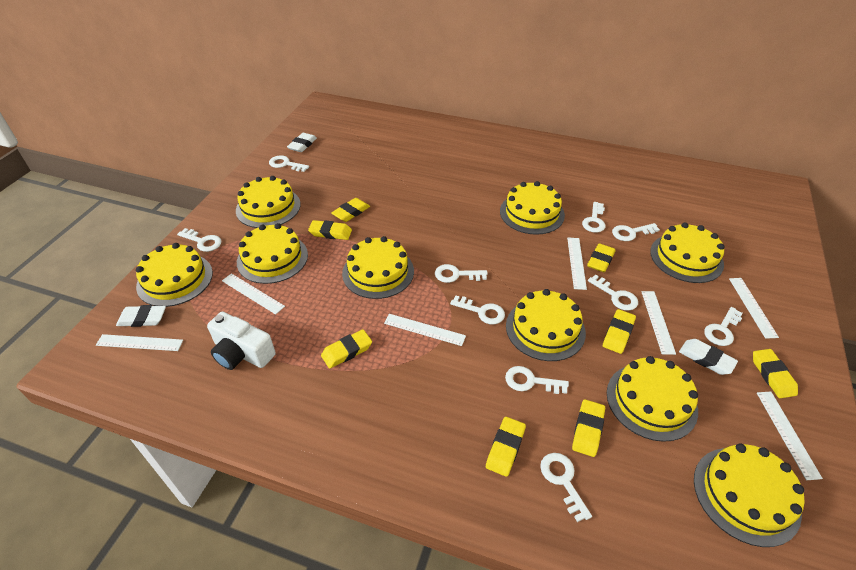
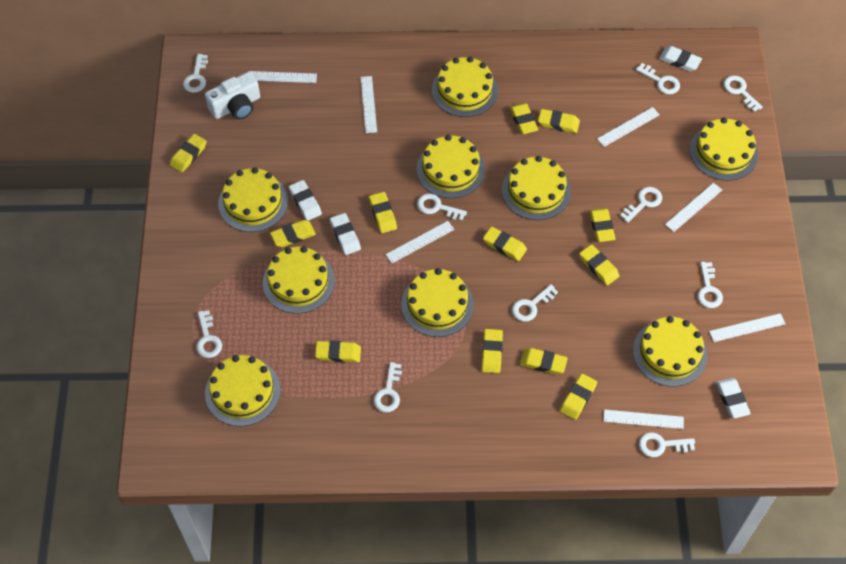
white eraser: 3 -> 4
yellow eraser: 8 -> 12

